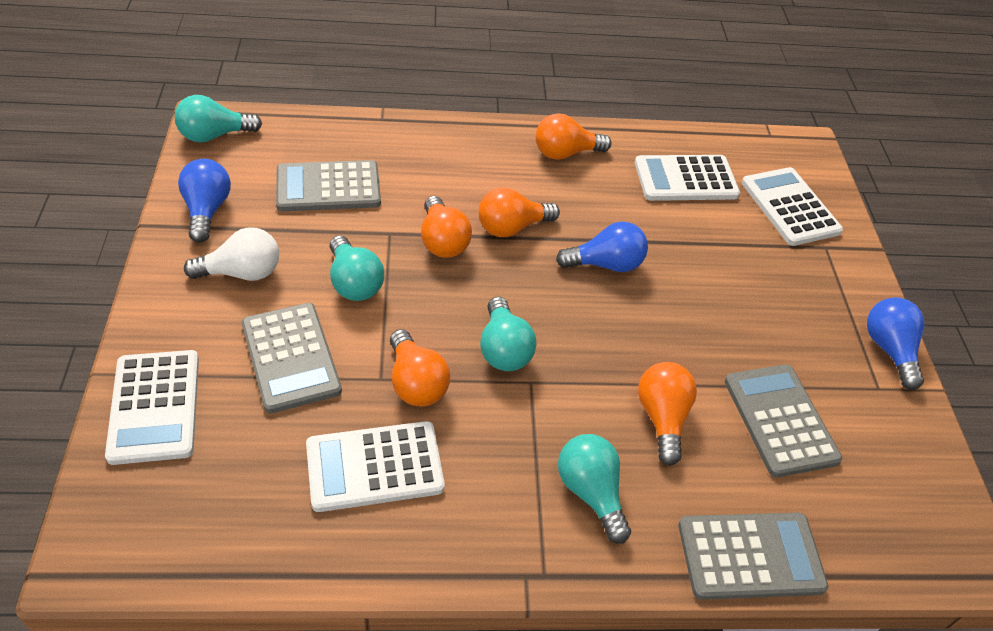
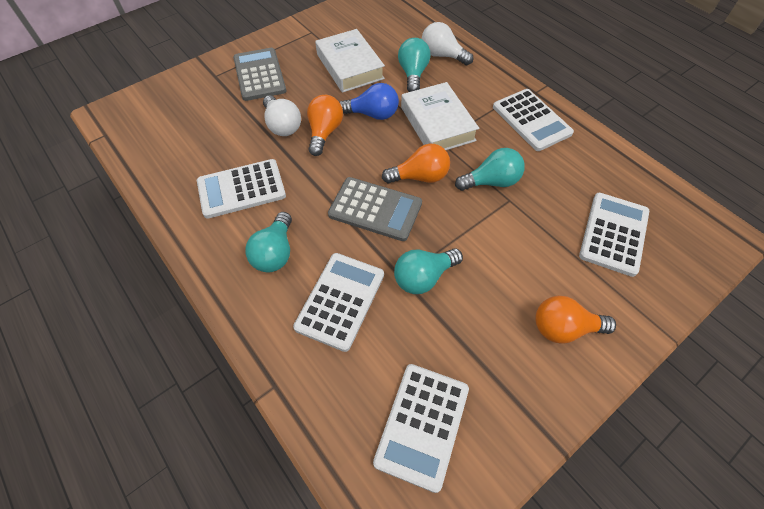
blue light bulb: 3 -> 1
grey calculator: 4 -> 2
orange light bulb: 5 -> 3
white book: 0 -> 2
white calculator: 4 -> 5
white light bulb: 1 -> 2

